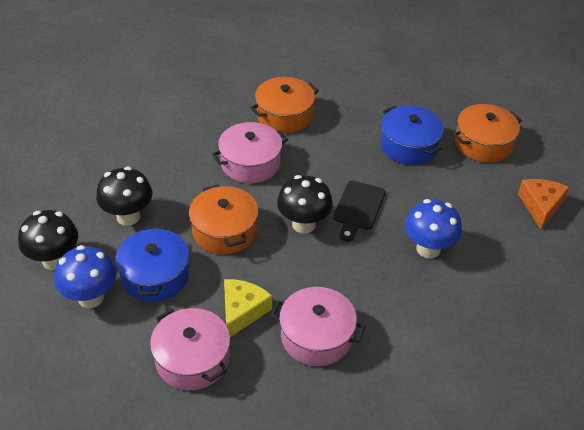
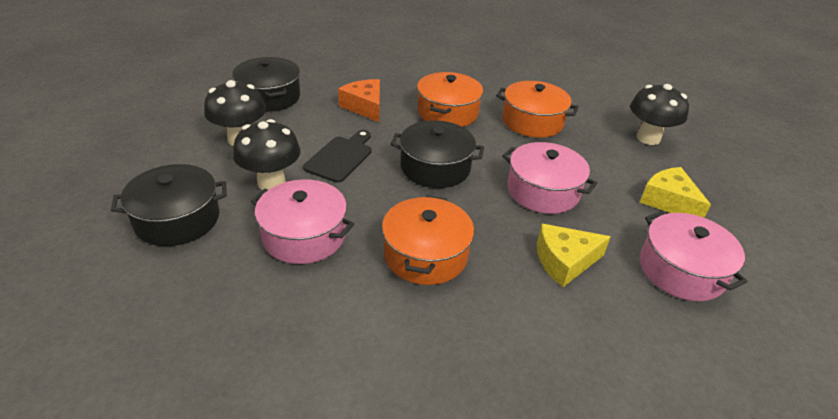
black pot: 0 -> 3
blue mushroom: 2 -> 0
blue pot: 2 -> 0
yellow cheese: 1 -> 2

